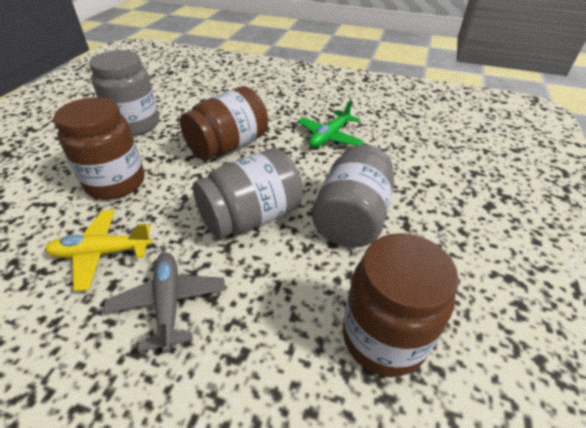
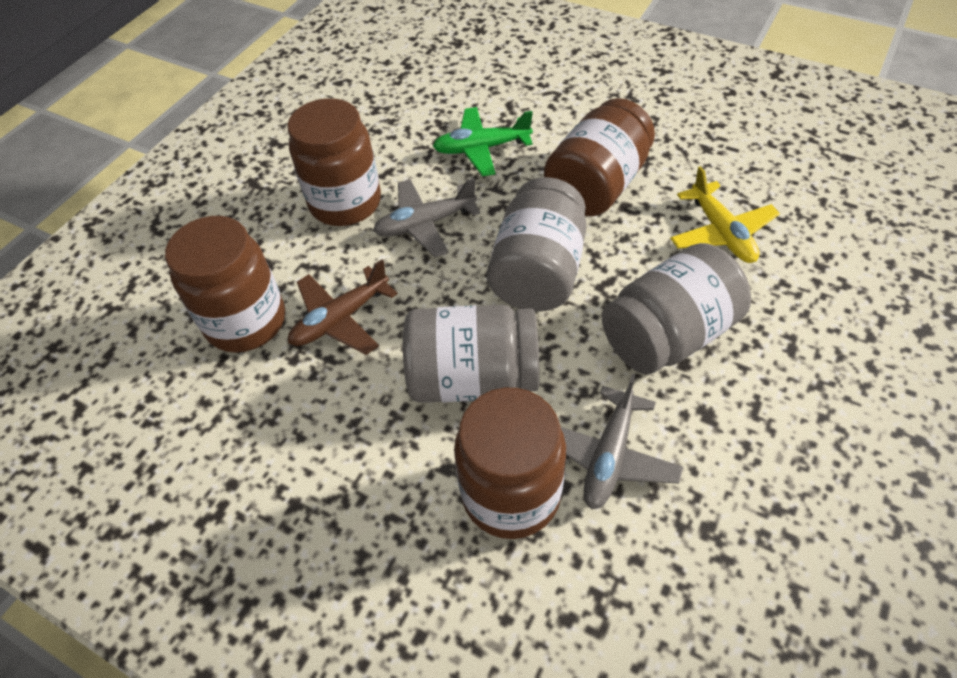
brown jar: 3 -> 4
brown plane: 0 -> 1
grey plane: 1 -> 2

